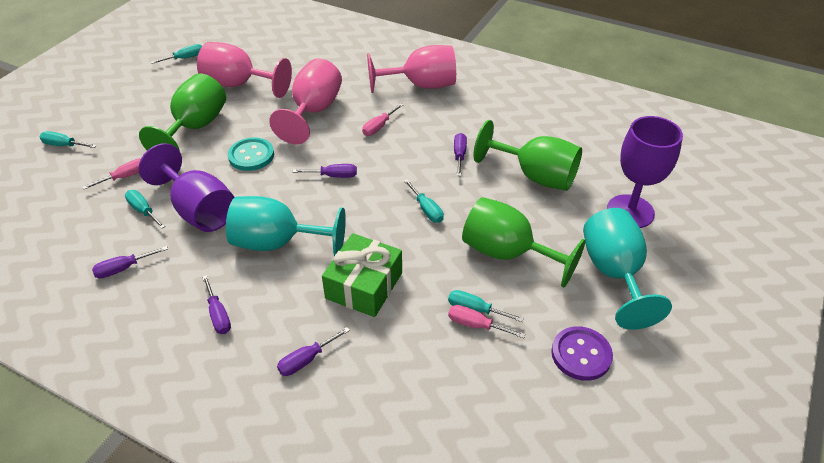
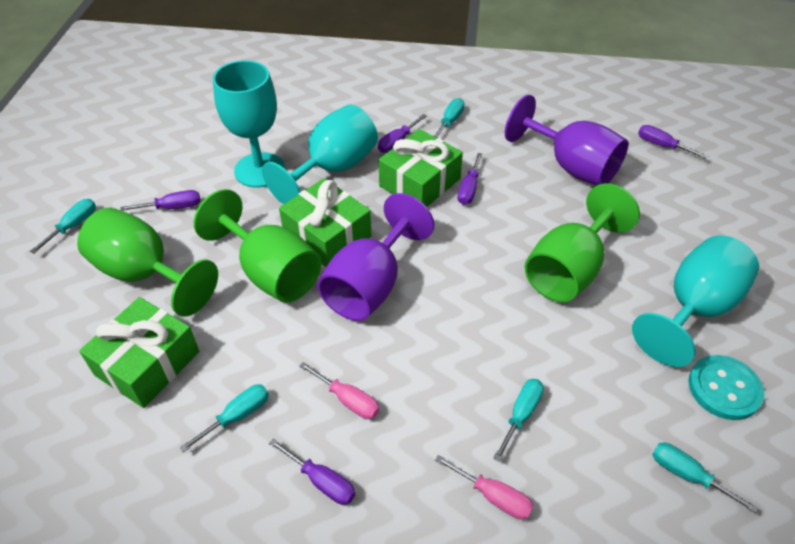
green gift: 1 -> 3
pink goblet: 3 -> 0
pink screwdriver: 3 -> 2
purple button: 1 -> 0
turquoise goblet: 2 -> 3

